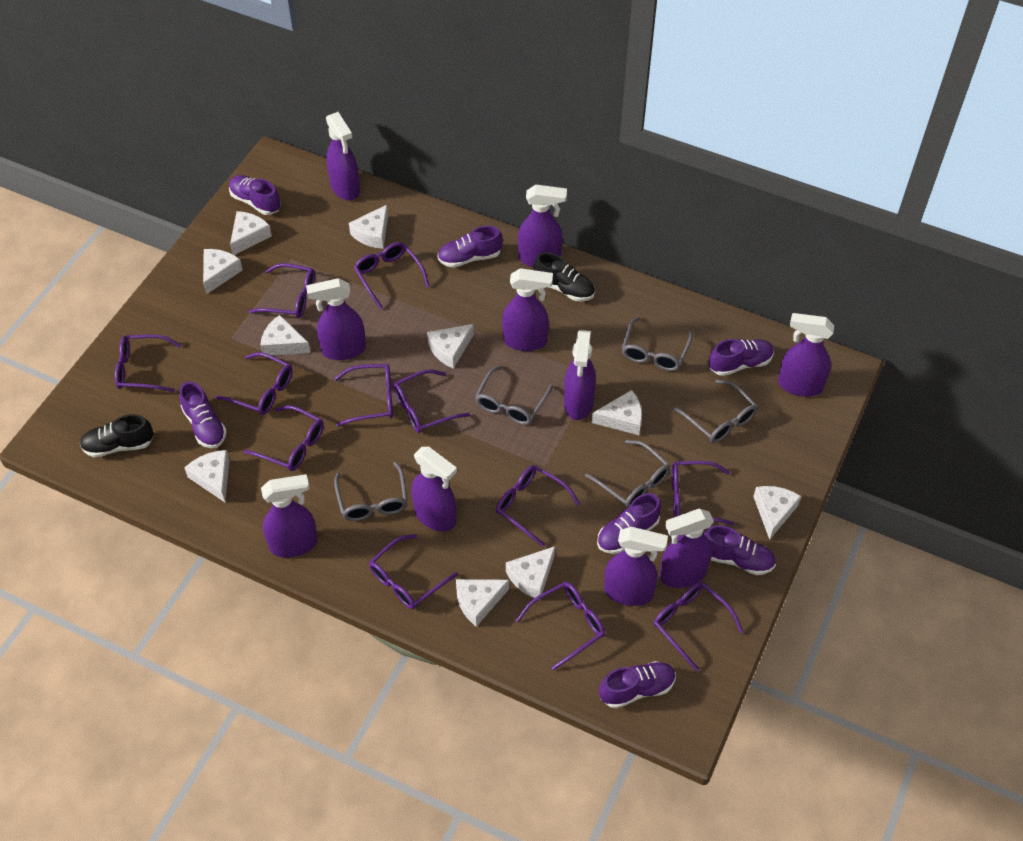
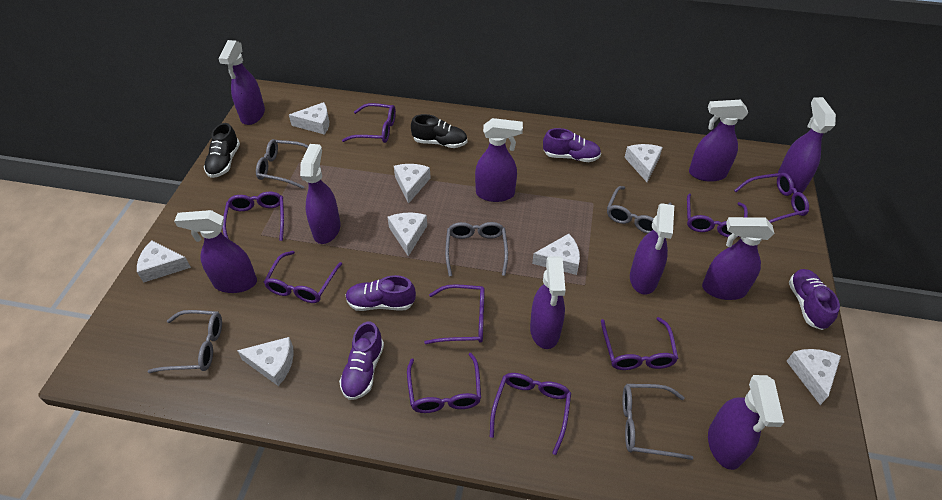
purple glasses: 12 -> 9
purple shoe: 7 -> 4
white cheese: 10 -> 8

